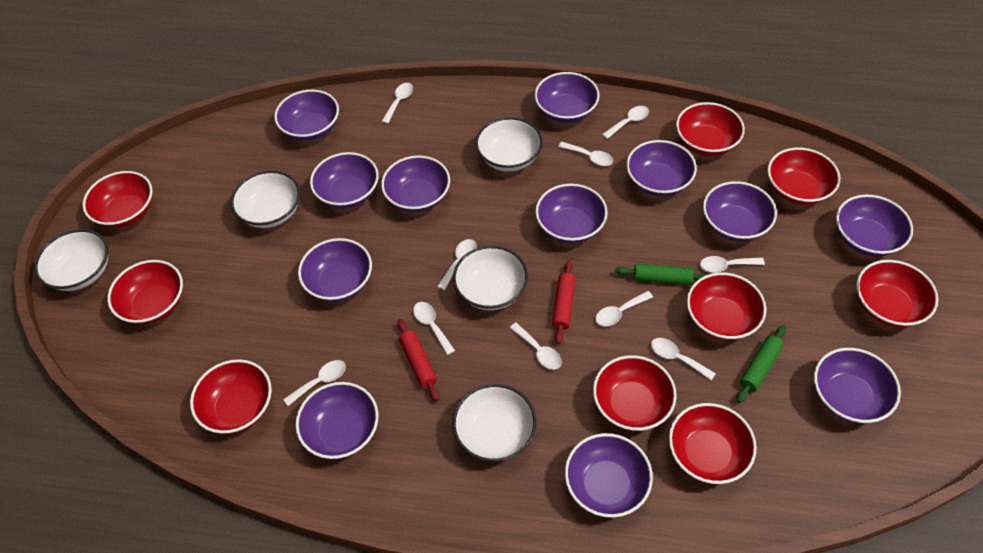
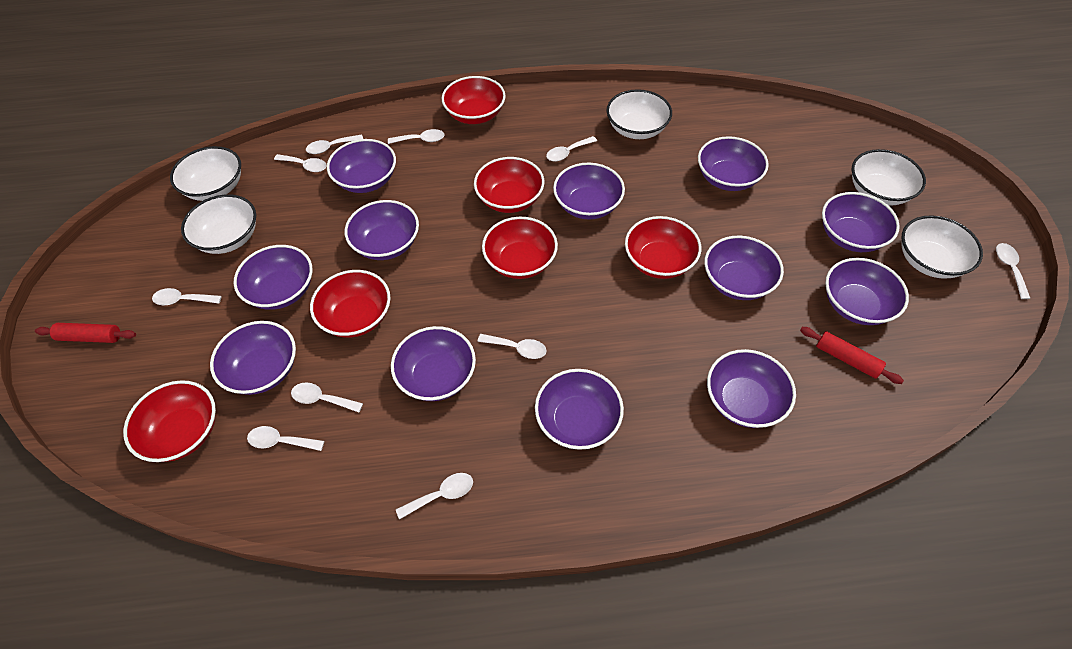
green rolling pin: 2 -> 0
red bowl: 9 -> 6

